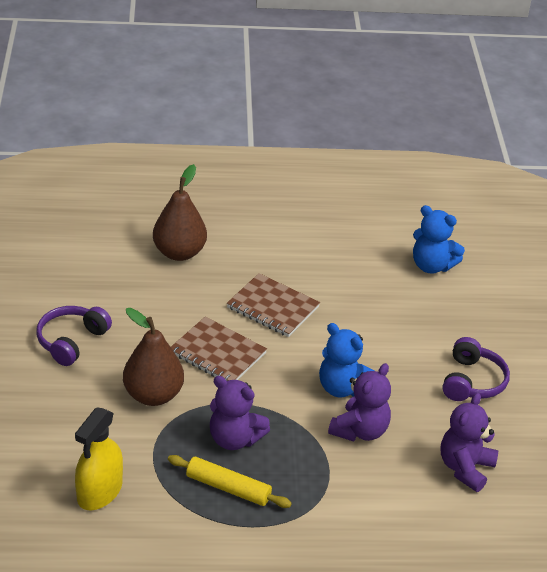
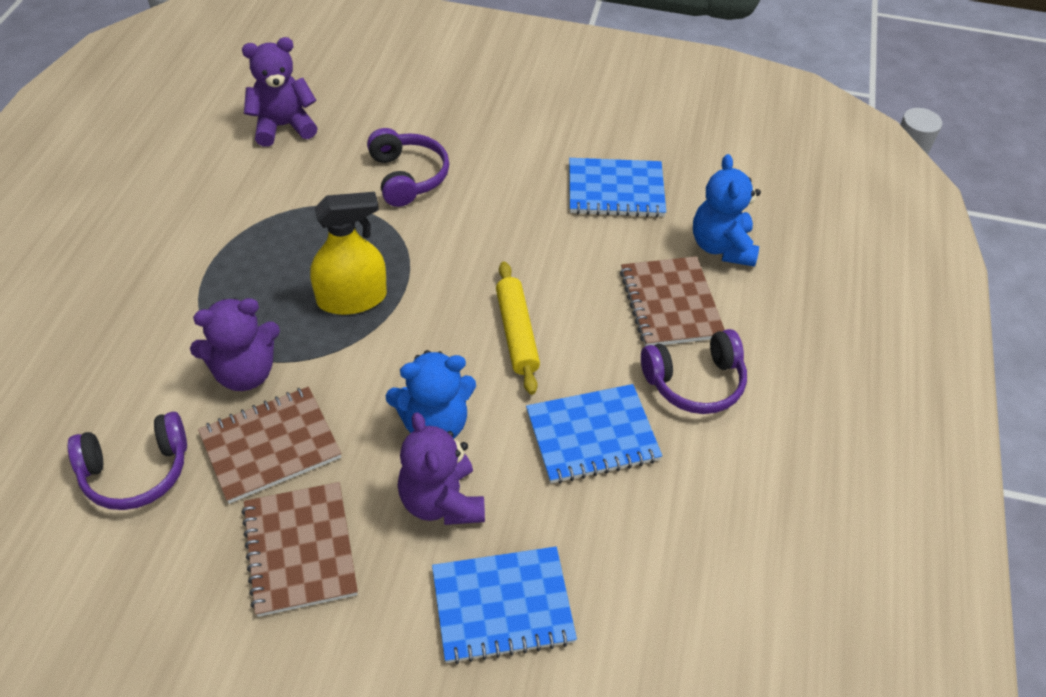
blue notebook: 0 -> 3
brown notebook: 2 -> 3
brown pear: 2 -> 0
purple headphones: 2 -> 3

